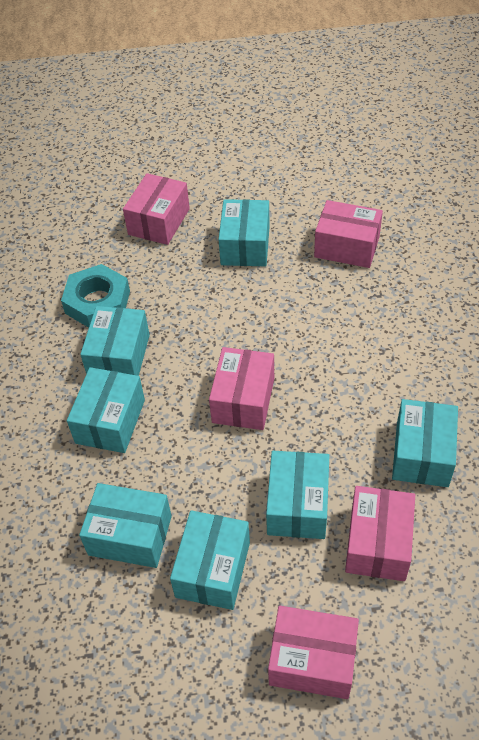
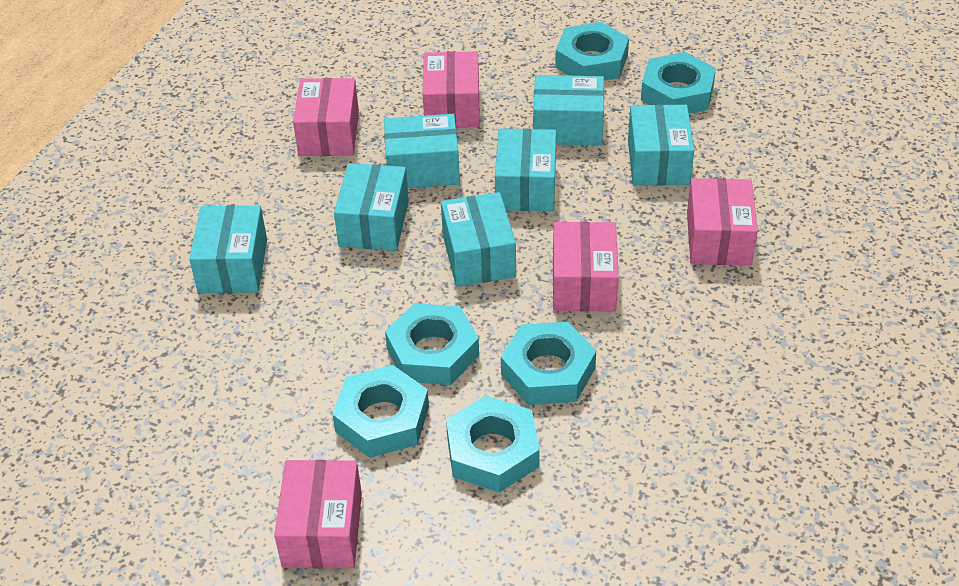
turquoise nut: 1 -> 6

